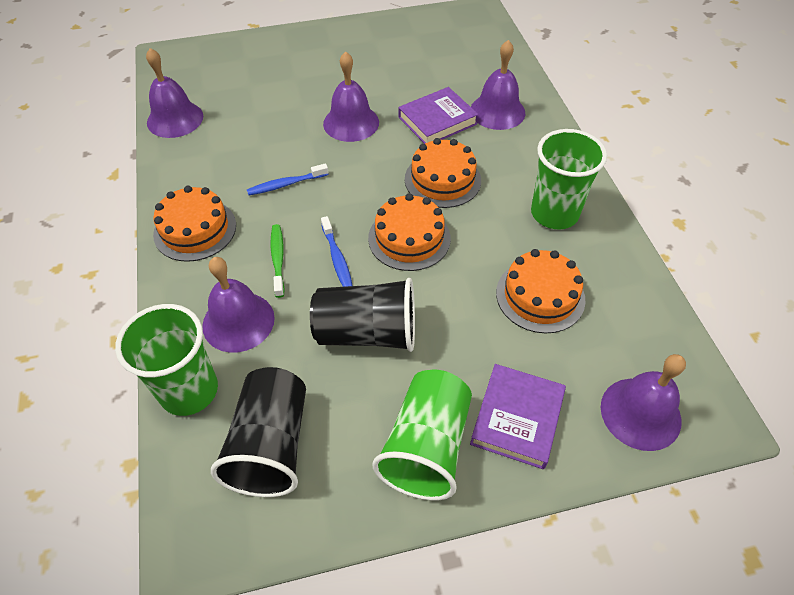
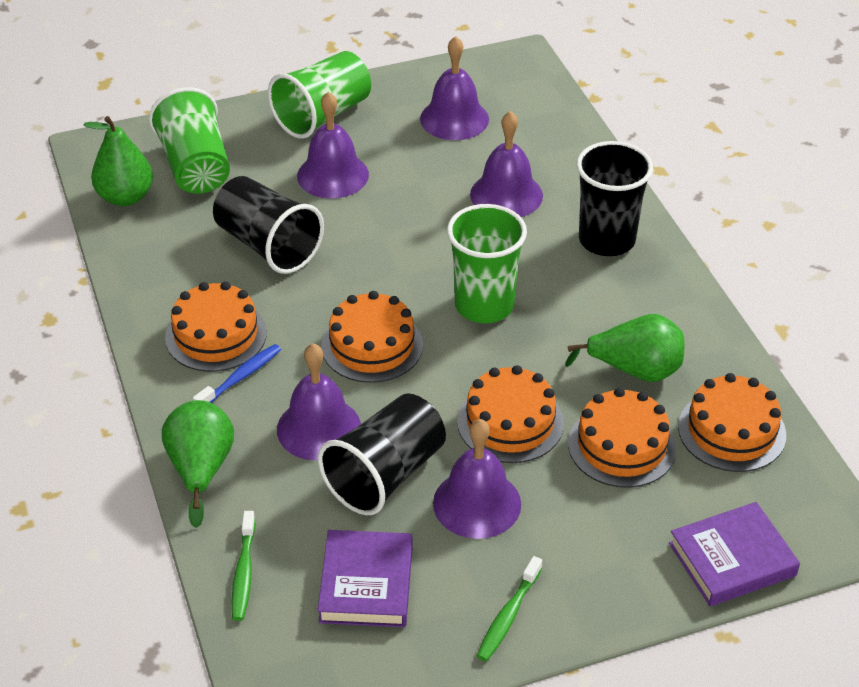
black cup: 2 -> 3
blue toothbrush: 2 -> 1
green pear: 0 -> 3
green toothbrush: 1 -> 2
orange cake: 4 -> 5

